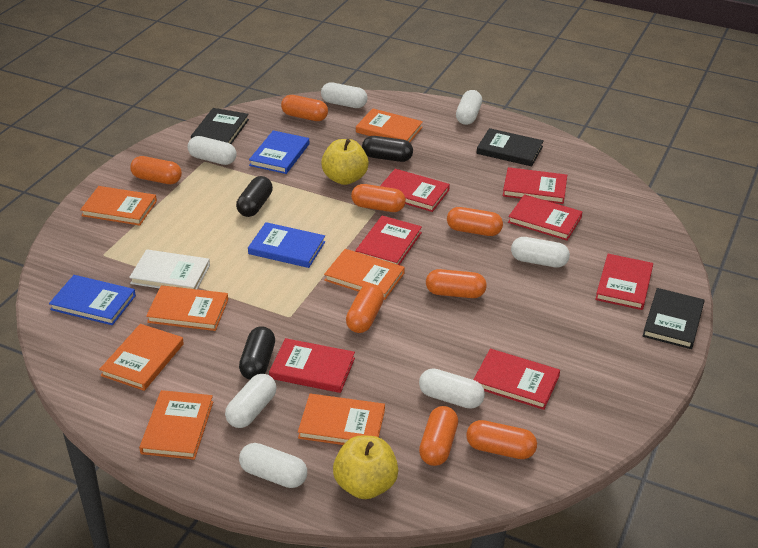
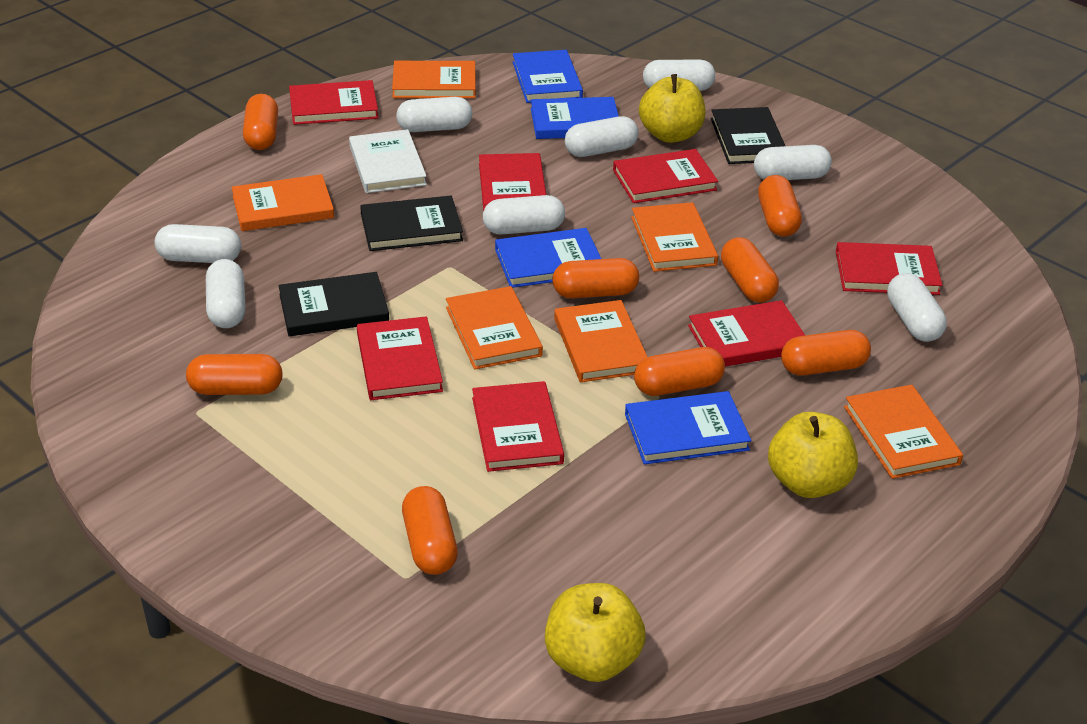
black capsule: 3 -> 0
blue book: 3 -> 4
orange book: 7 -> 6
white capsule: 7 -> 8
yellow apple: 2 -> 3

